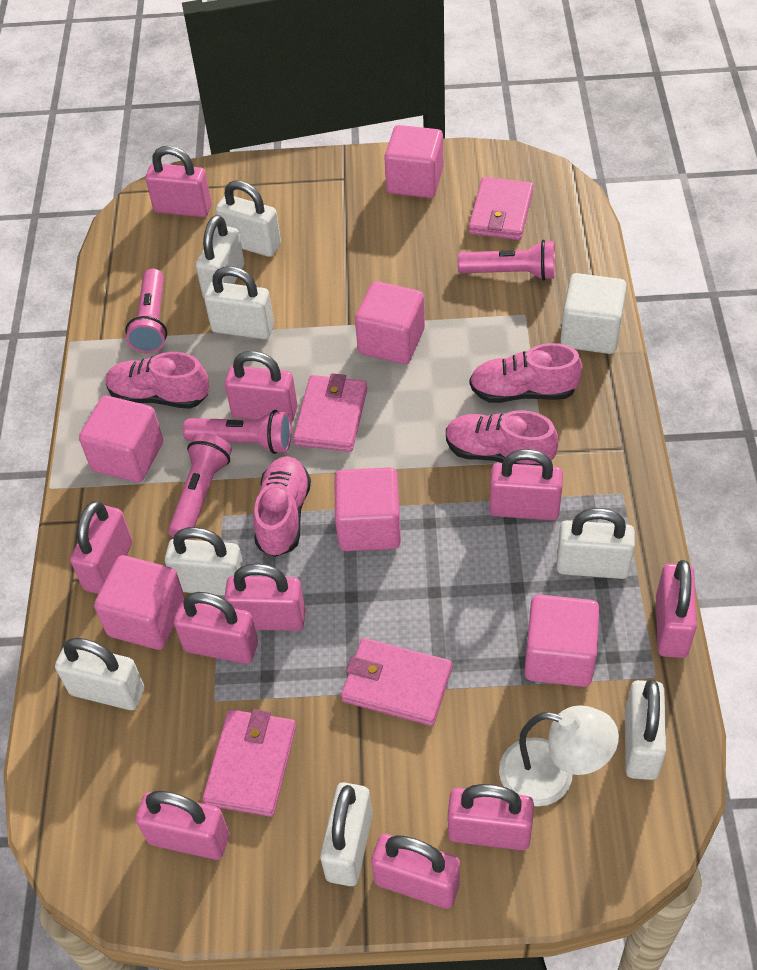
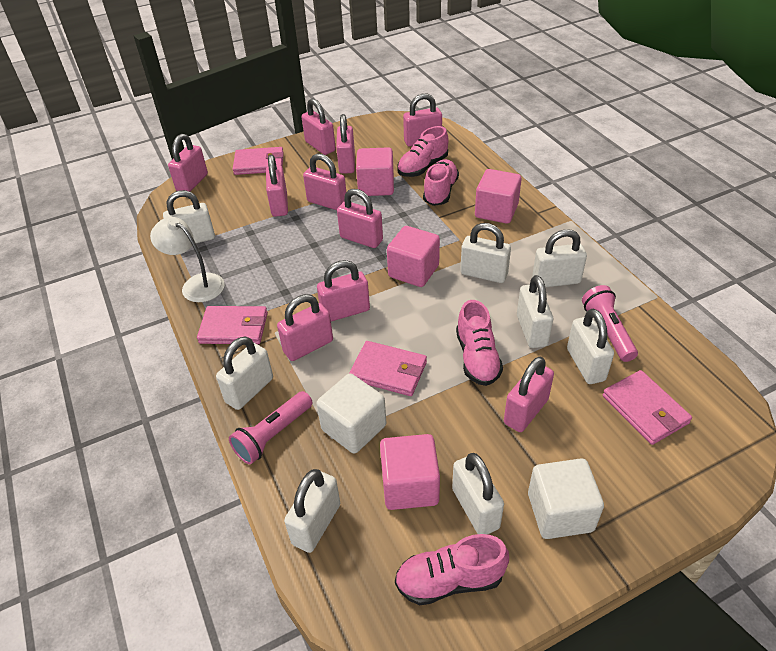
pink cube: 6 -> 4
pink flashlight: 4 -> 2
white cube: 1 -> 2

